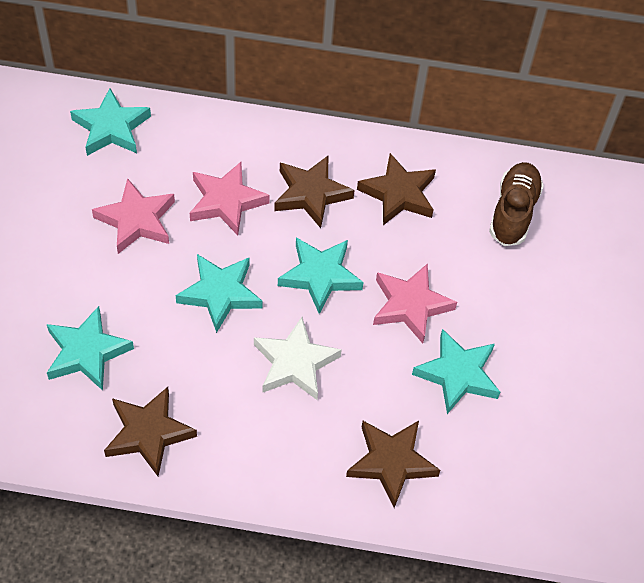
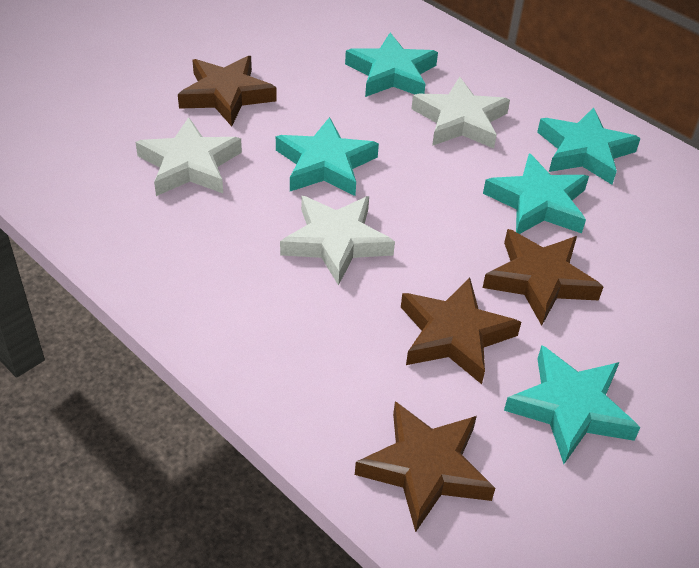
brown shoe: 1 -> 0
pink star: 3 -> 0
white star: 1 -> 3

